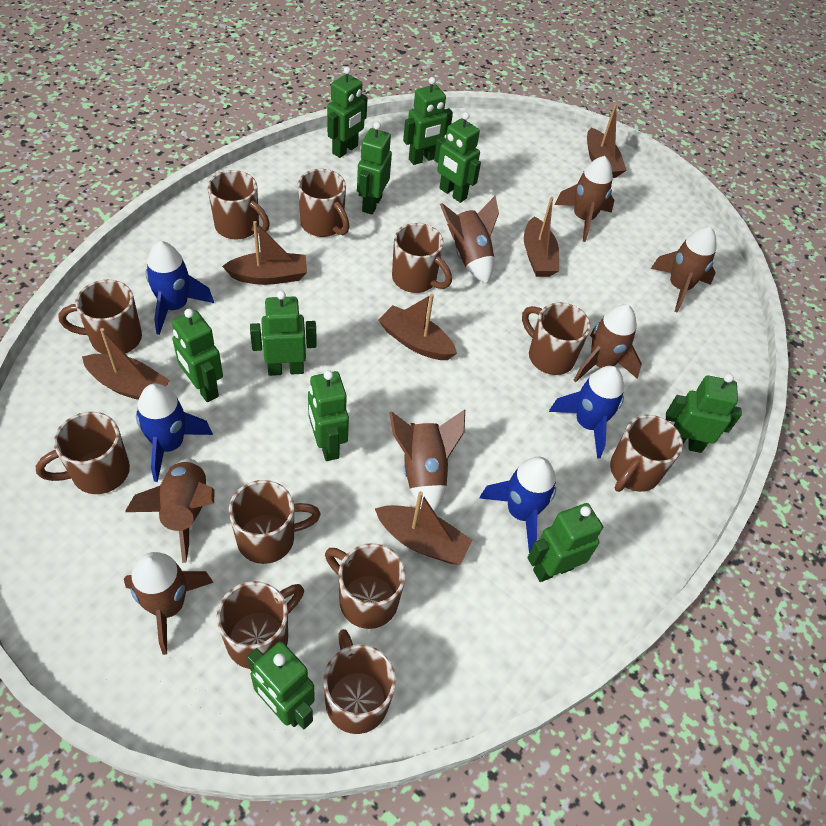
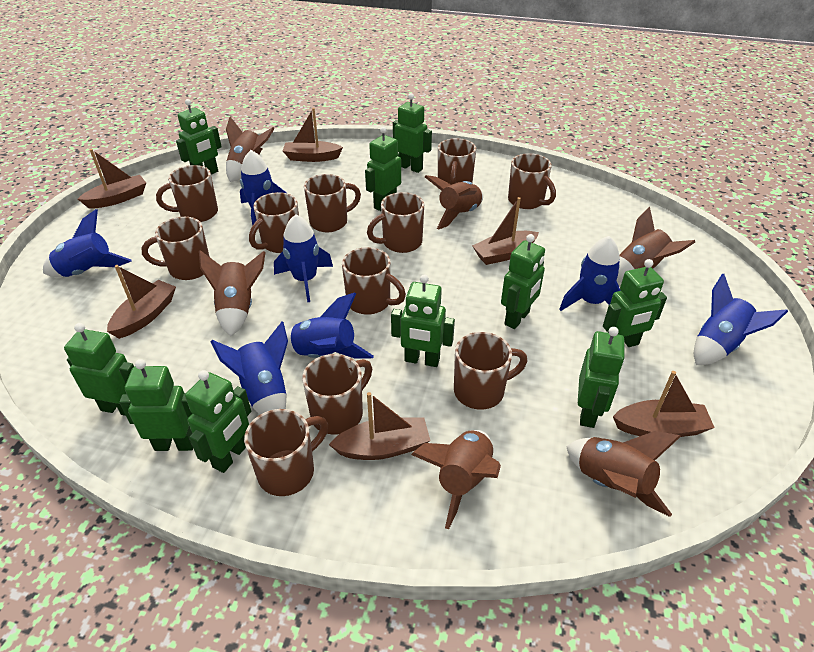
blue rocket: 4 -> 7
brown rocket: 7 -> 6

